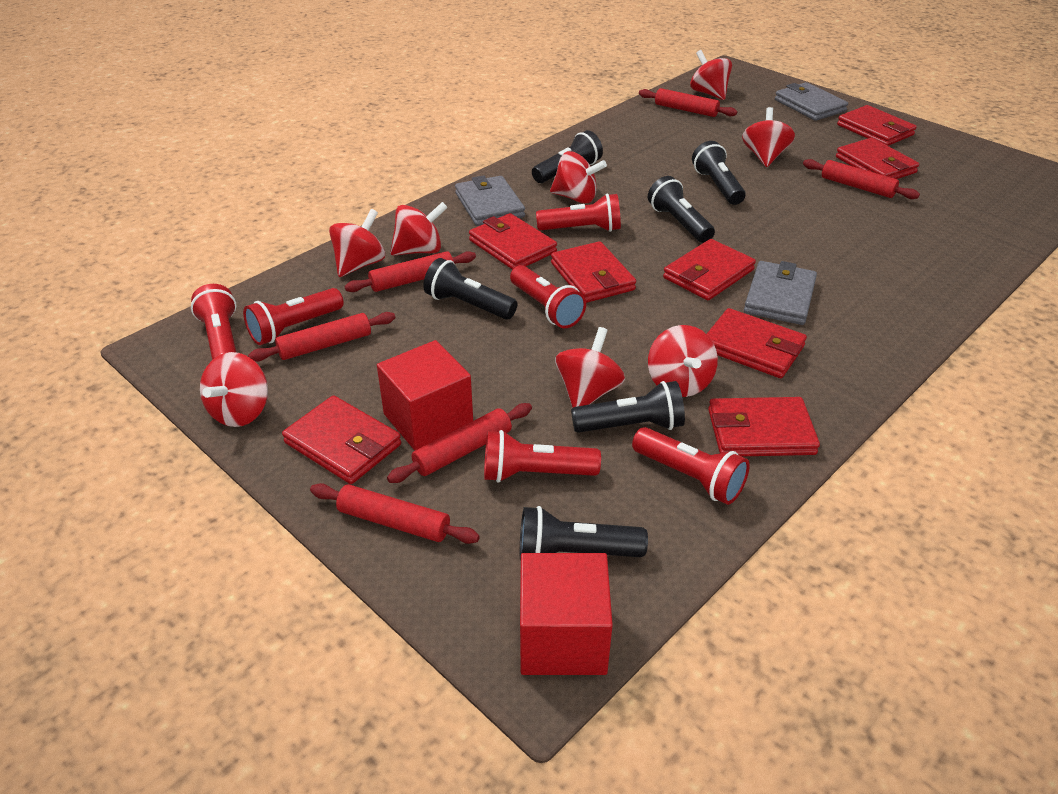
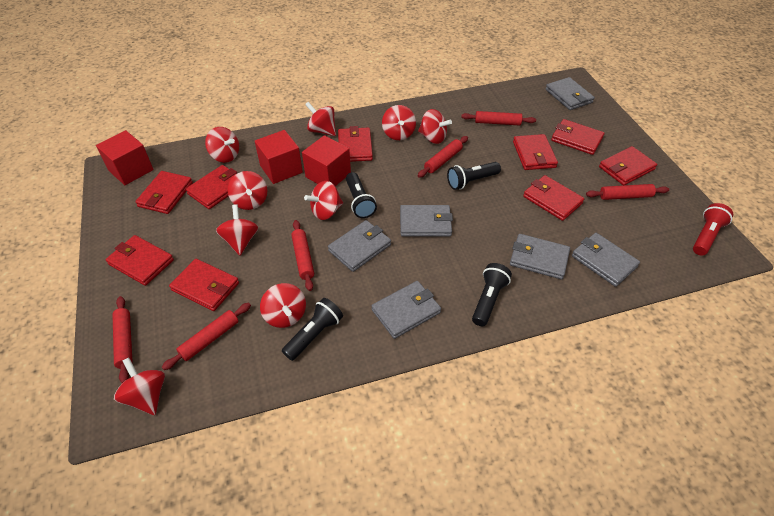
black flashlight: 6 -> 4
grey wallet: 3 -> 6
red cube: 2 -> 3
red flashlight: 6 -> 1
red spinning top: 8 -> 9
red wallet: 8 -> 9

